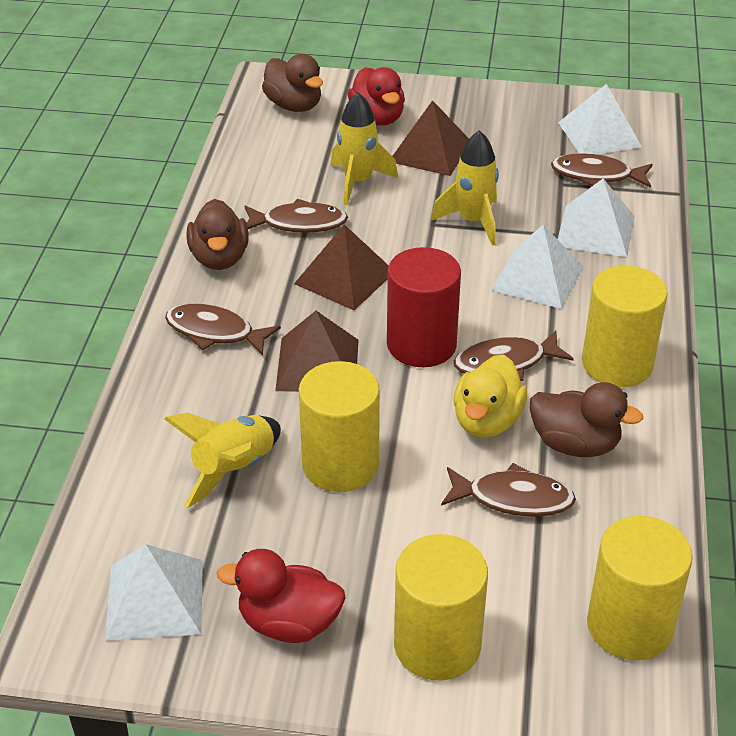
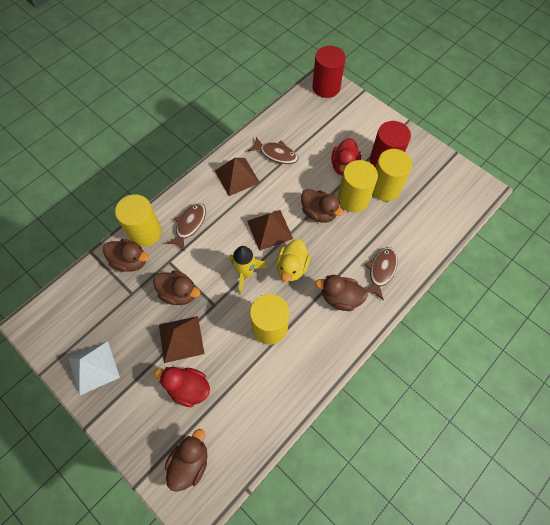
brown duck: 3 -> 5
brown fish: 5 -> 3
red cylinder: 1 -> 2
white pyramid: 4 -> 1
yellow rocket: 3 -> 1

